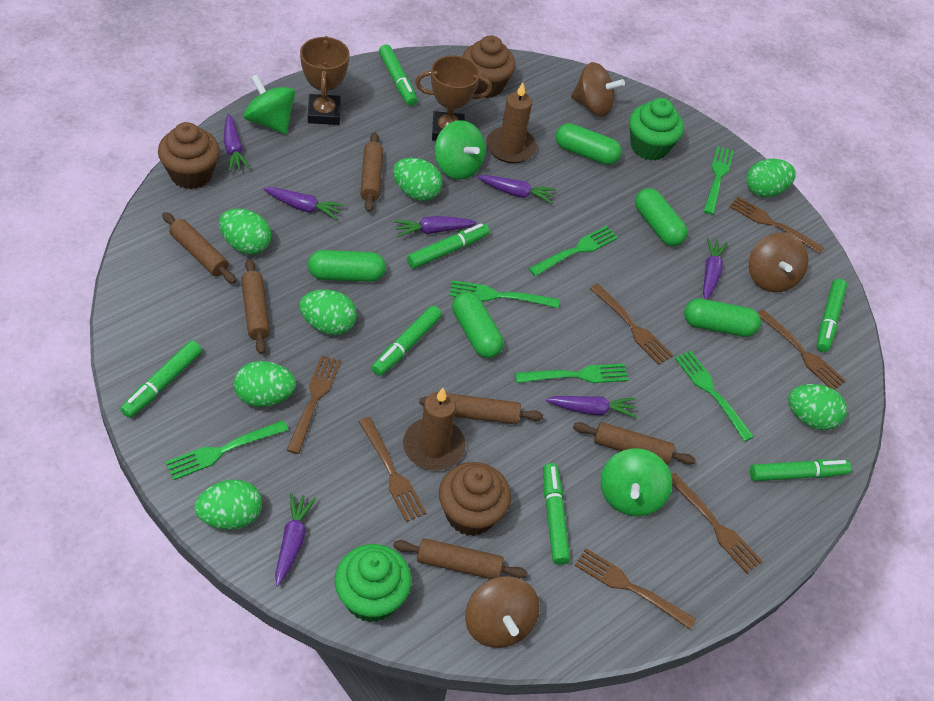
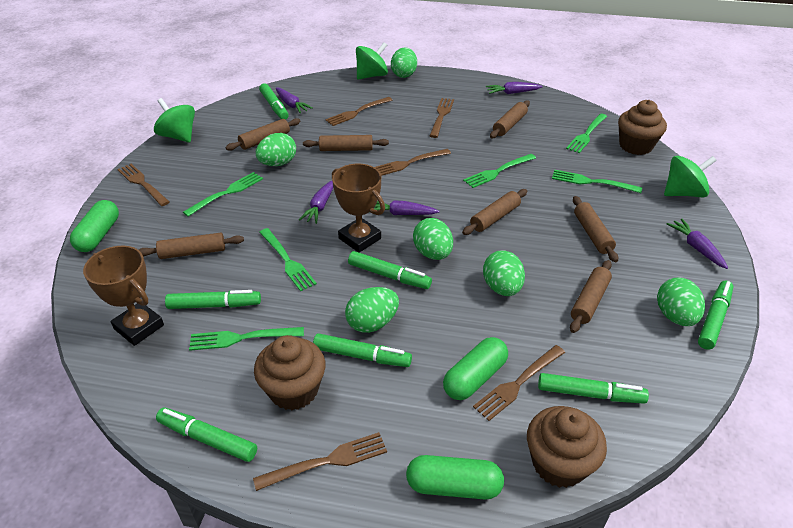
brown candle: 2 -> 0
brown fork: 7 -> 6
brown rolling pin: 6 -> 7
brown spinning top: 3 -> 0
green capsule: 5 -> 3
green cupcake: 2 -> 0
green egg: 7 -> 6
purple carrot: 7 -> 5

